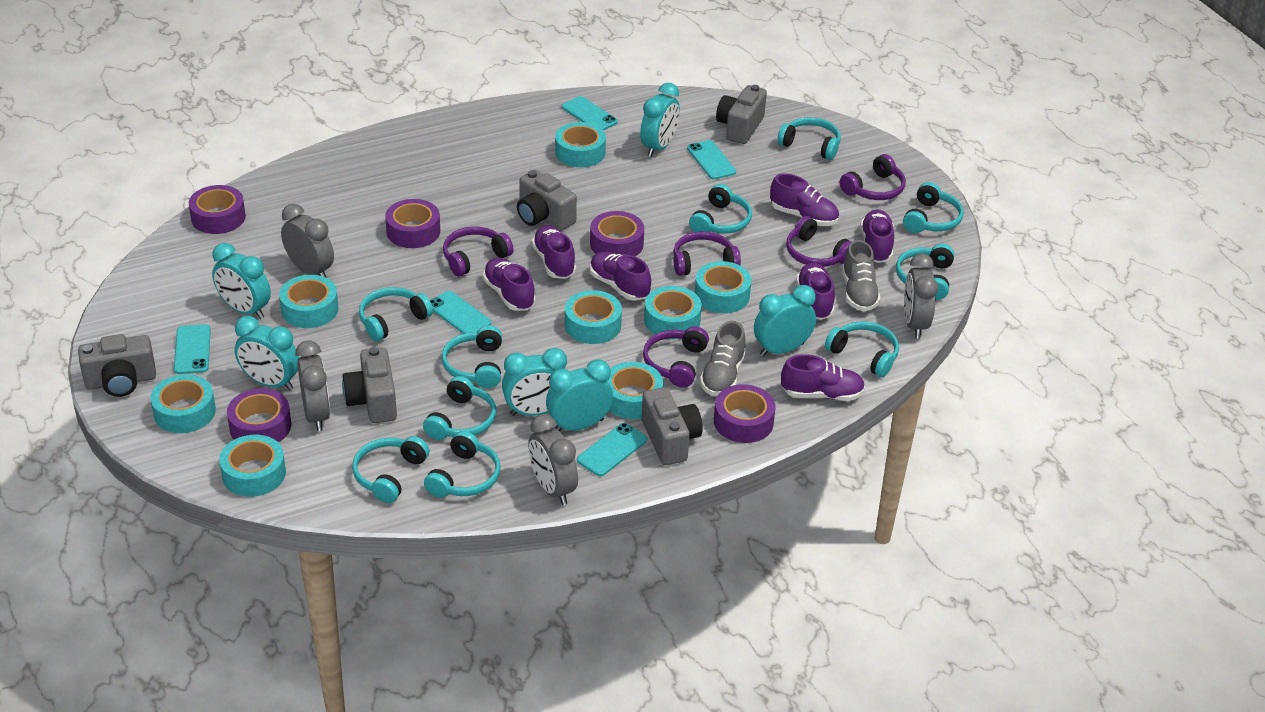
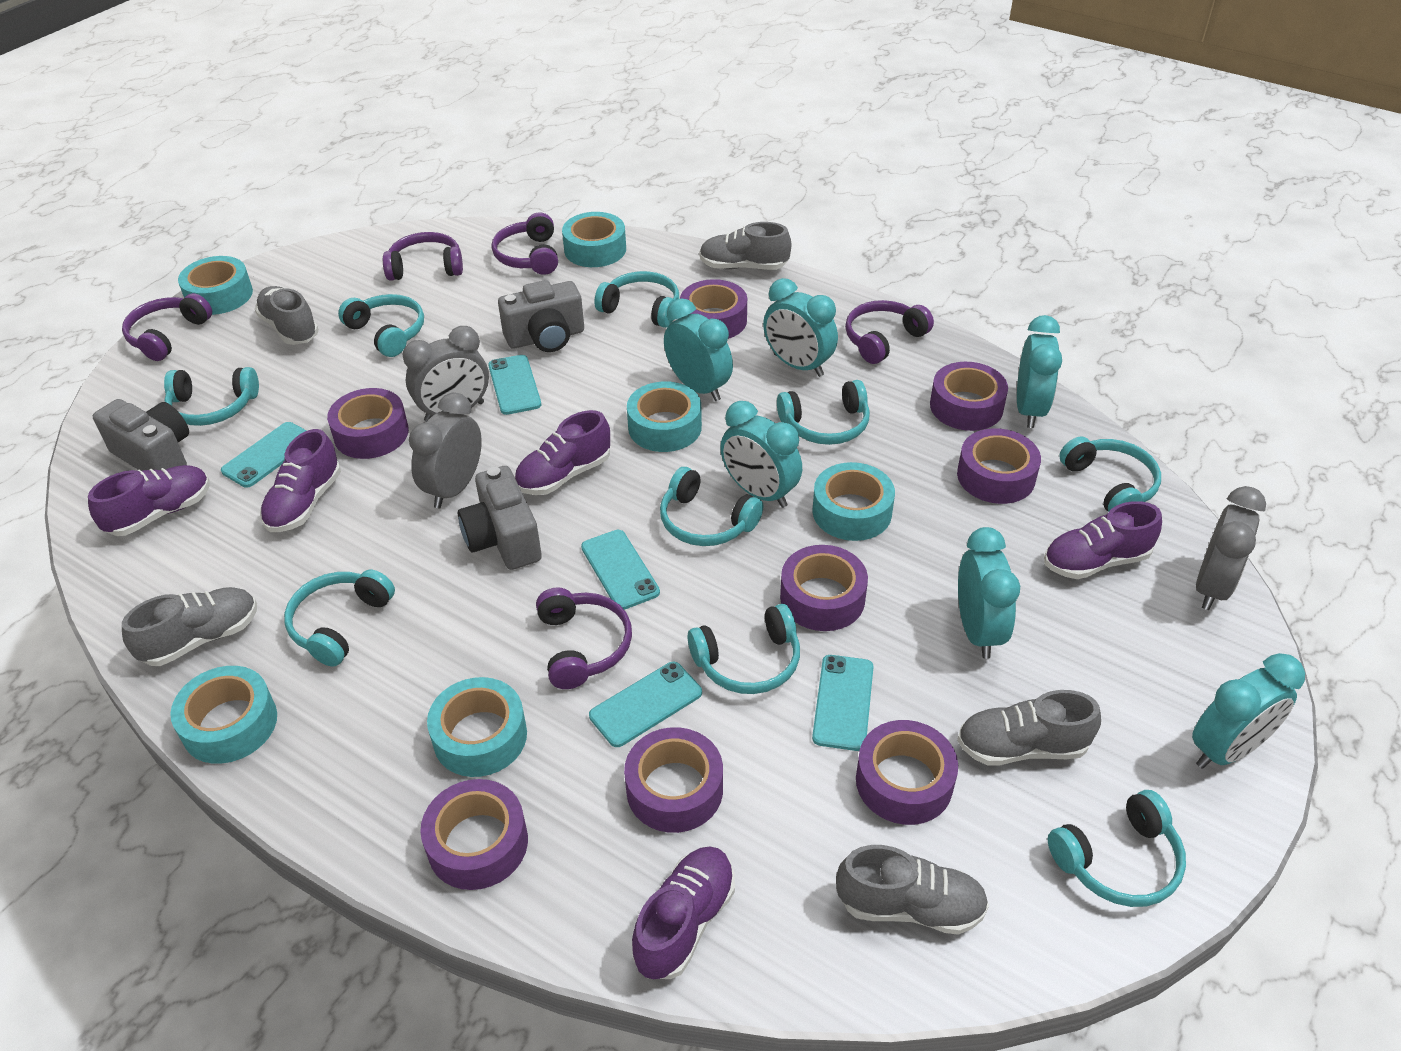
grey camera: 5 -> 3
grey clock: 4 -> 3
grey shoe: 2 -> 5
purple shoe: 7 -> 5
purple tape: 5 -> 8
turquoise headphones: 10 -> 9
turquoise tape: 8 -> 6

